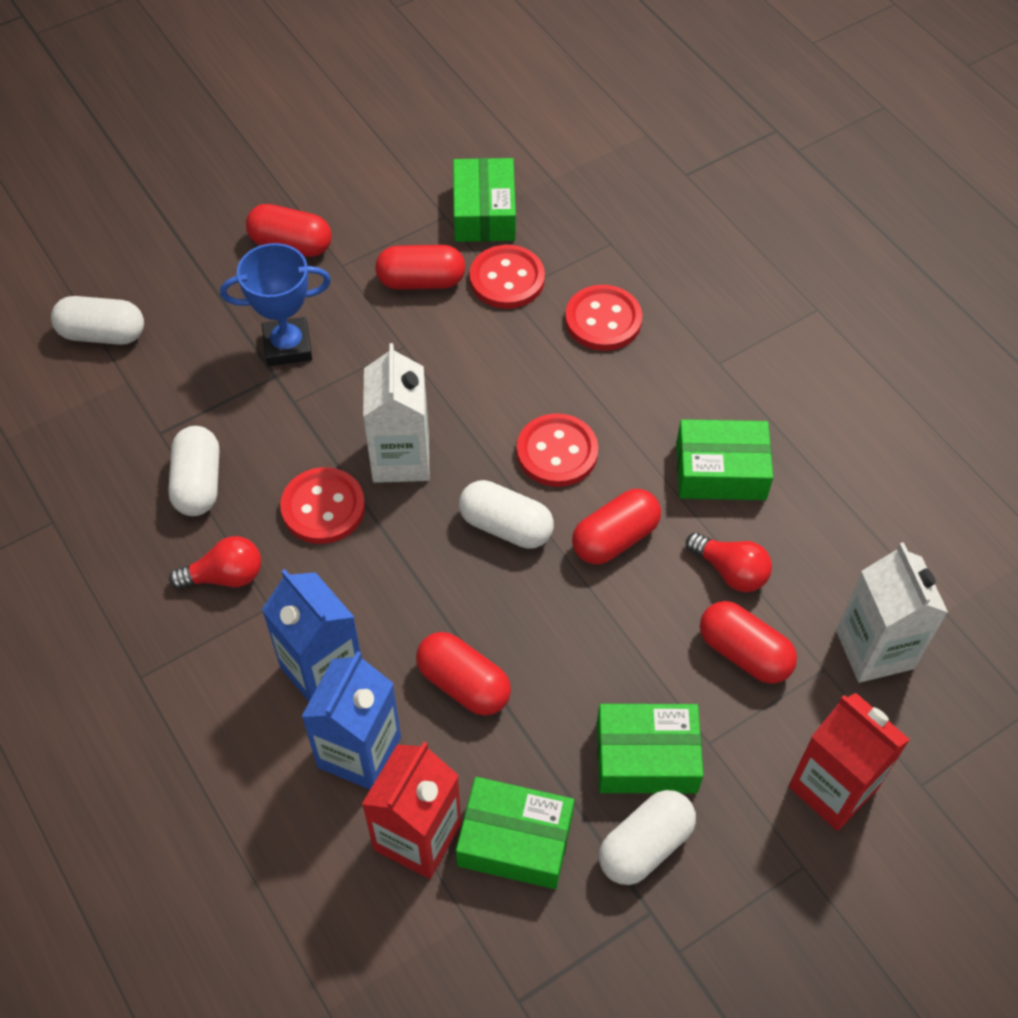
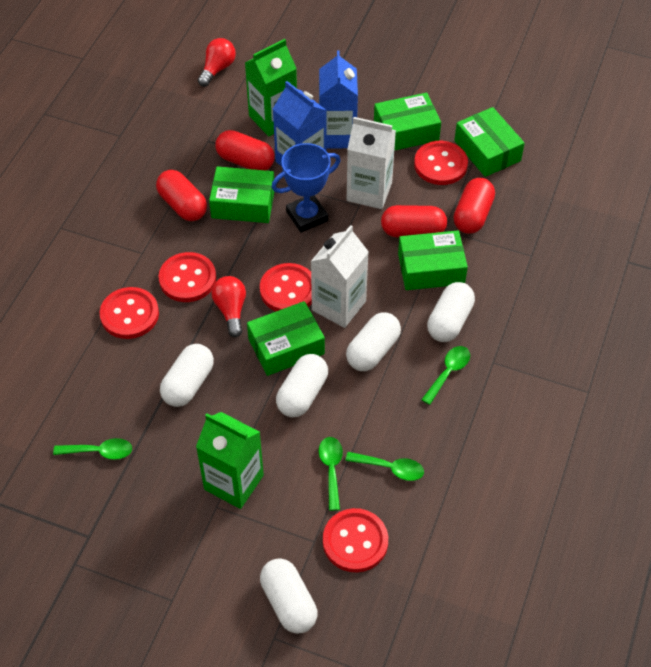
green box: 4 -> 5
green carton: 0 -> 2
green spoon: 0 -> 4
red button: 4 -> 5
red capsule: 5 -> 4
red carton: 2 -> 0
white capsule: 4 -> 5

